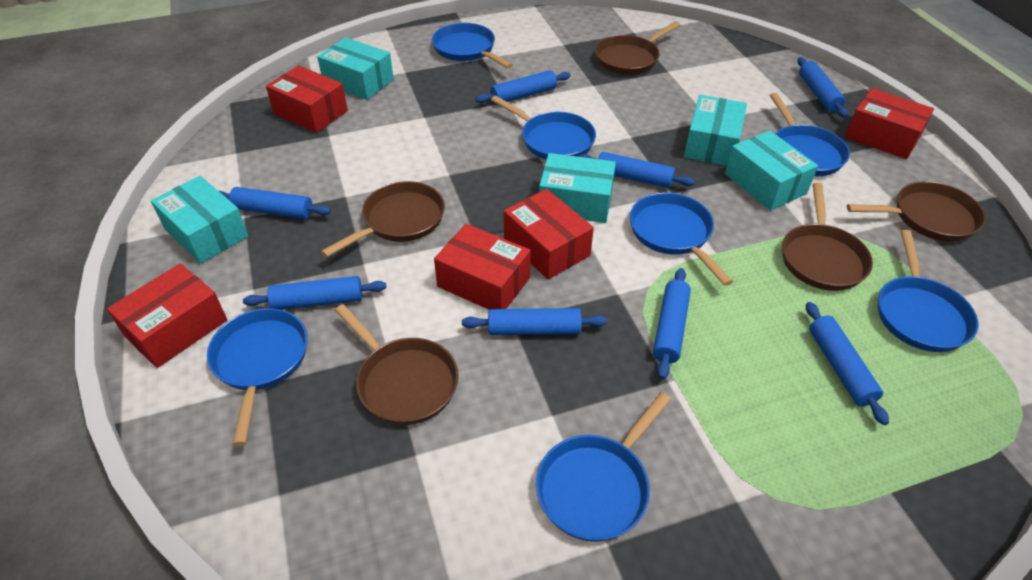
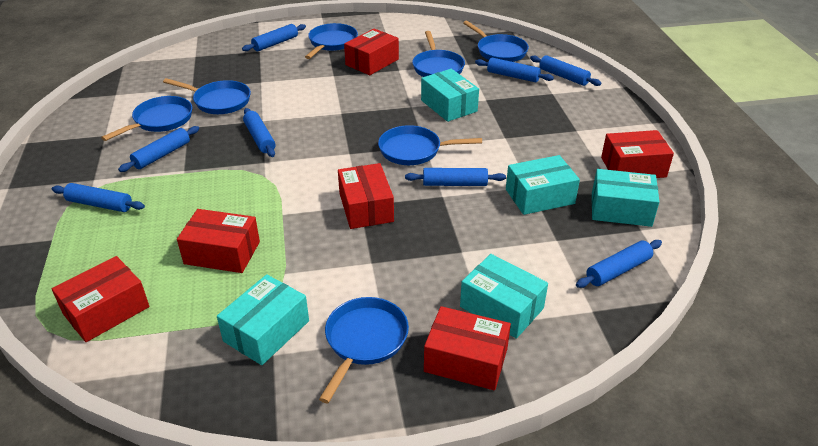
brown pan: 5 -> 0
red box: 5 -> 6

